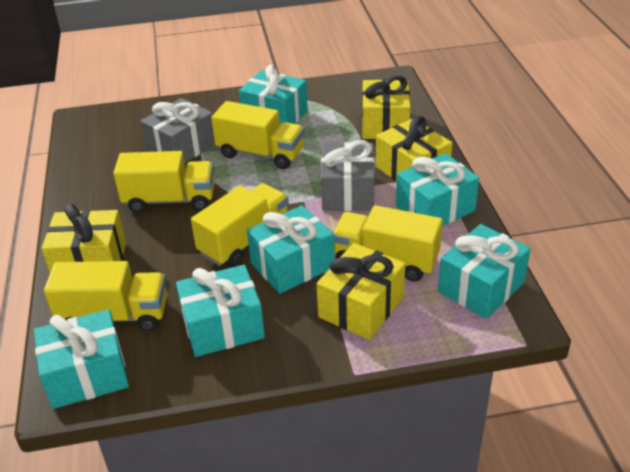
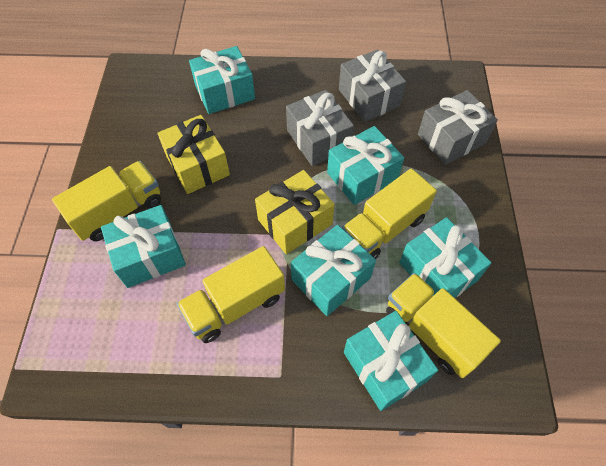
grey gift: 2 -> 3
yellow gift: 4 -> 2
yellow truck: 5 -> 4

